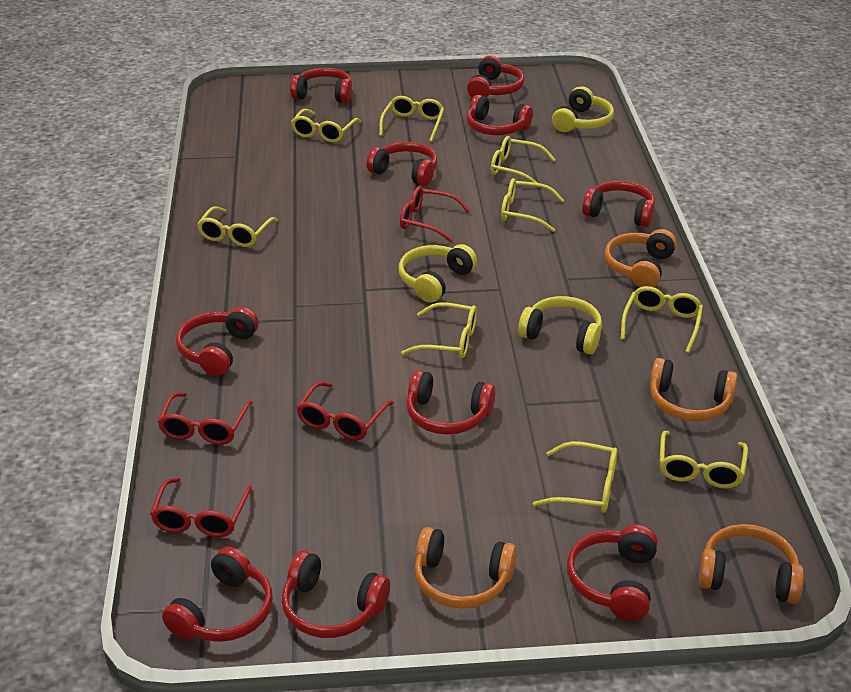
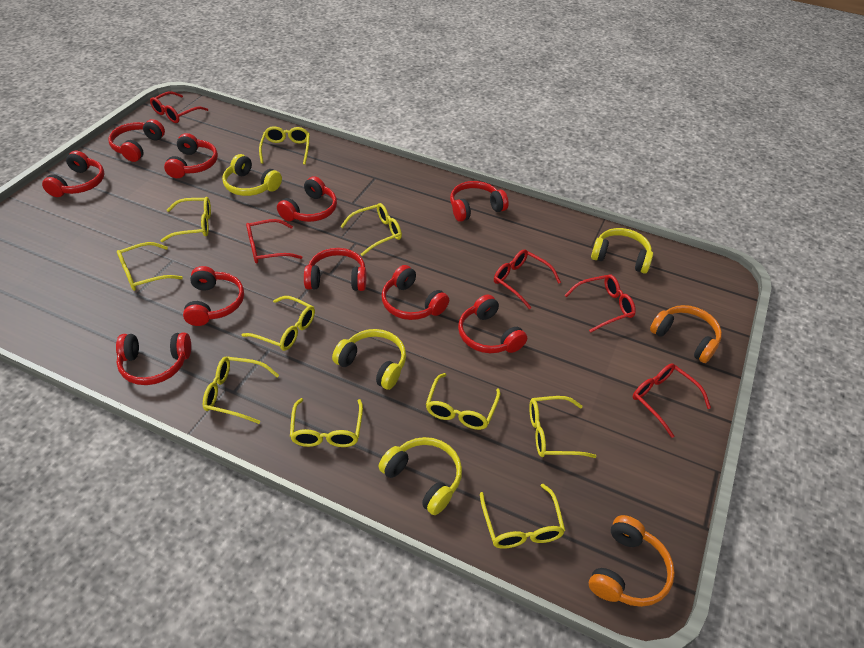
orange headphones: 4 -> 2
red glasses: 4 -> 5
yellow glasses: 9 -> 10
yellow headphones: 3 -> 4

